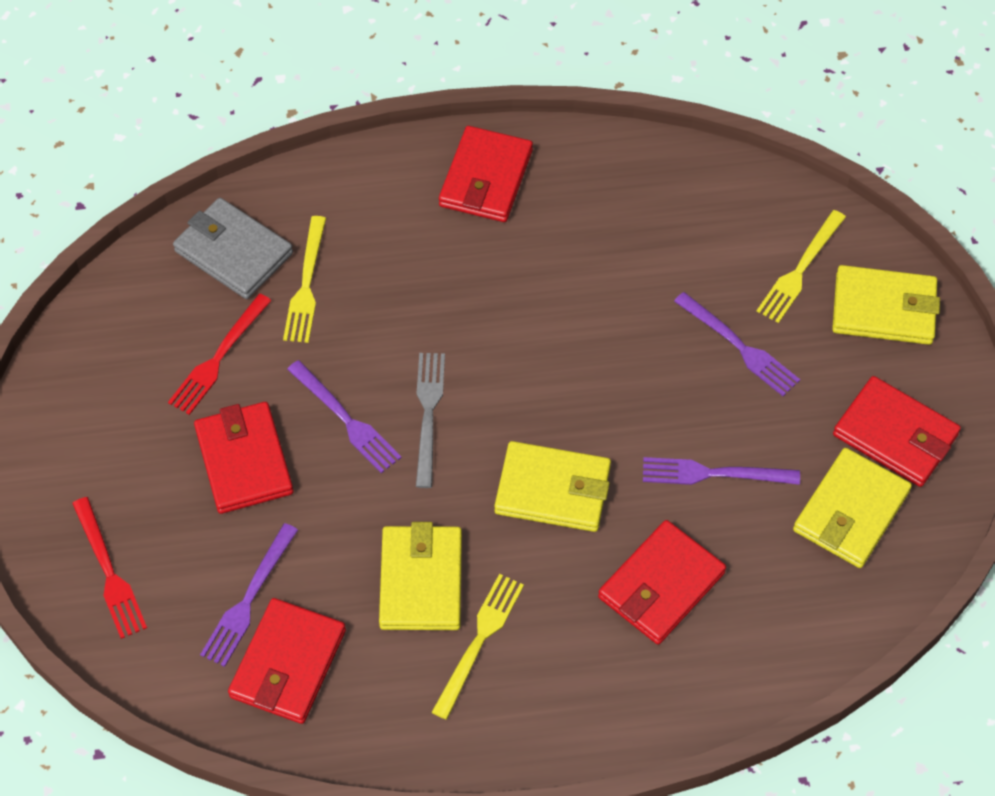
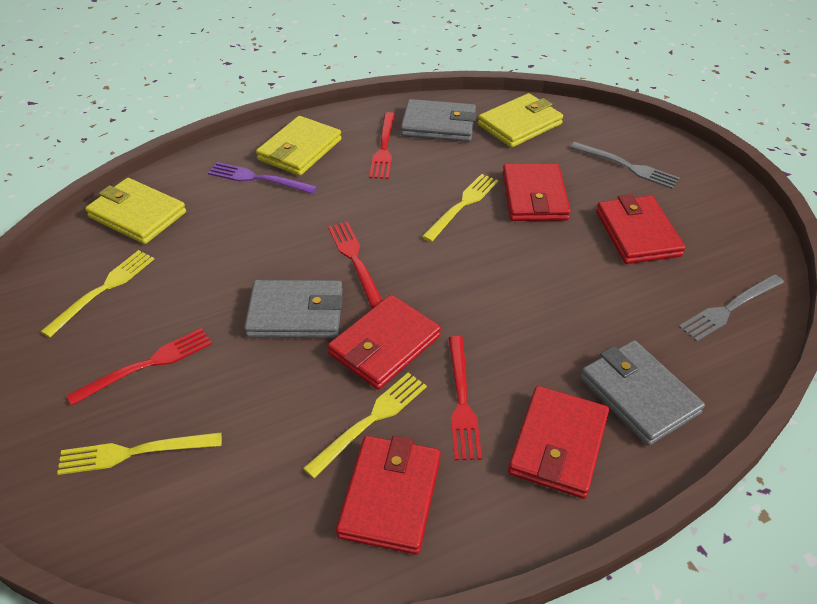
grey fork: 1 -> 2
grey wallet: 1 -> 3
purple fork: 4 -> 1
red fork: 2 -> 4
yellow fork: 3 -> 4
yellow wallet: 4 -> 3

